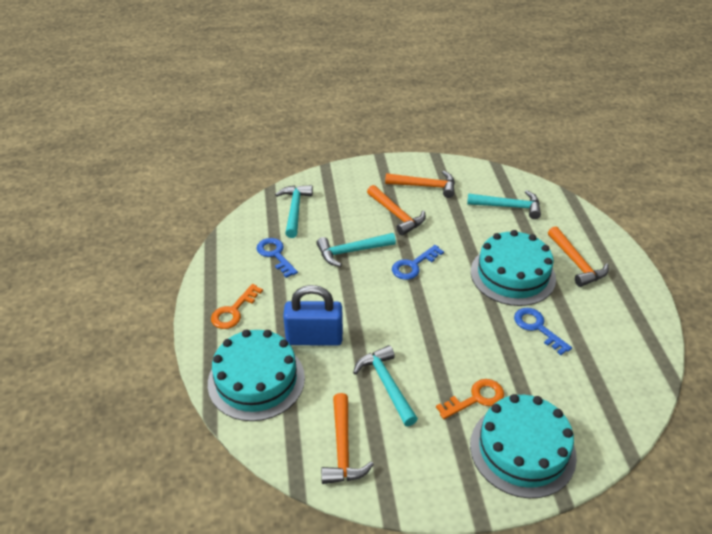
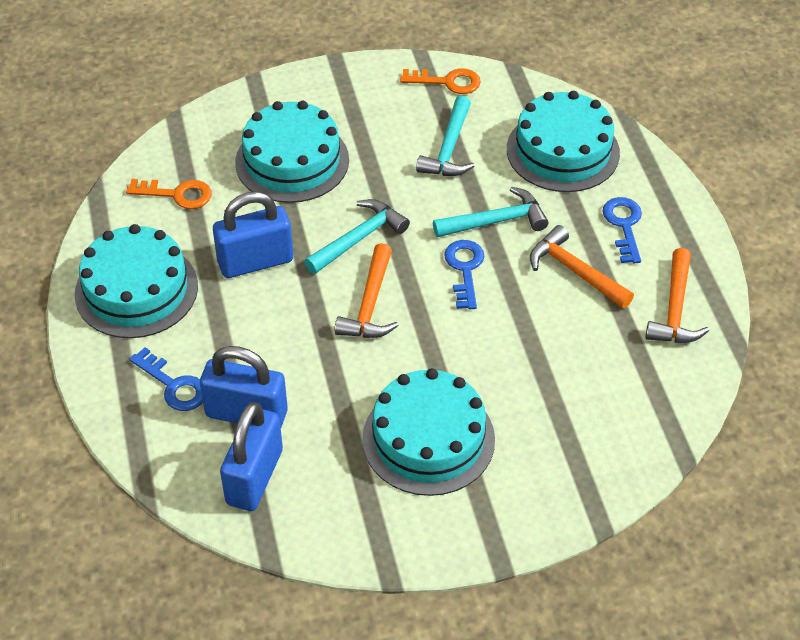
blue padlock: 1 -> 3
orange hammer: 4 -> 3
turquoise cake: 3 -> 4
turquoise hammer: 4 -> 3

